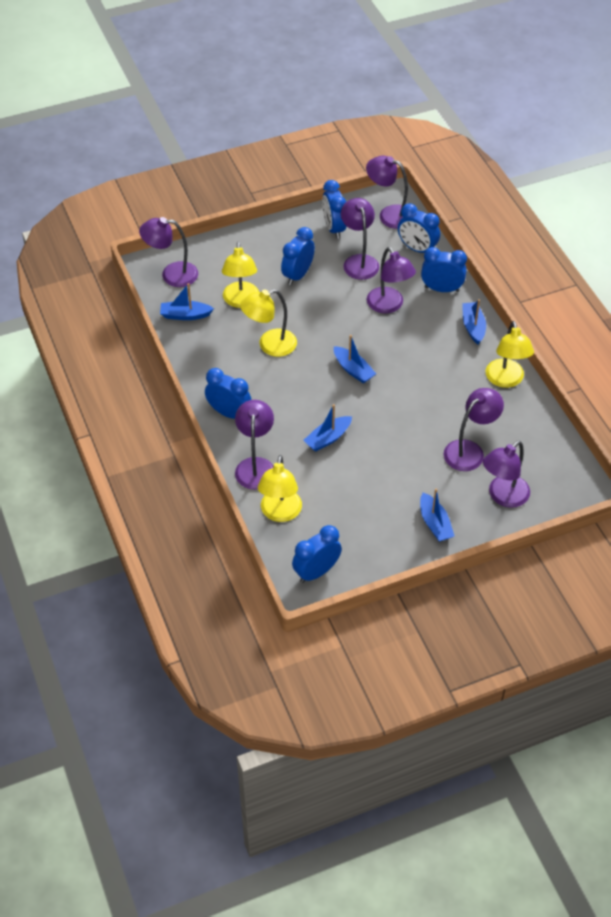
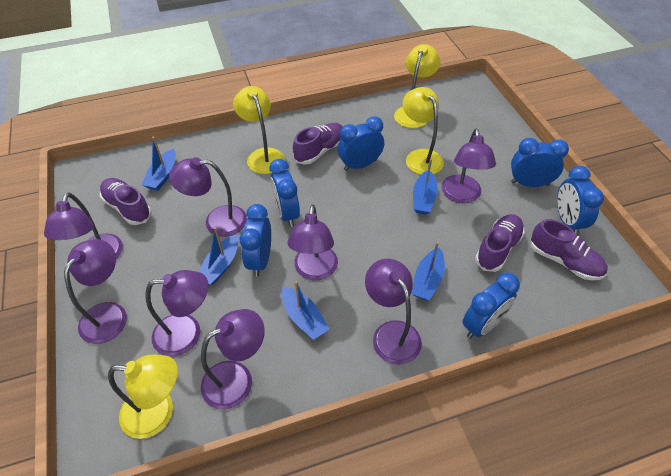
purple lamp: 7 -> 8
purple shoe: 0 -> 4

